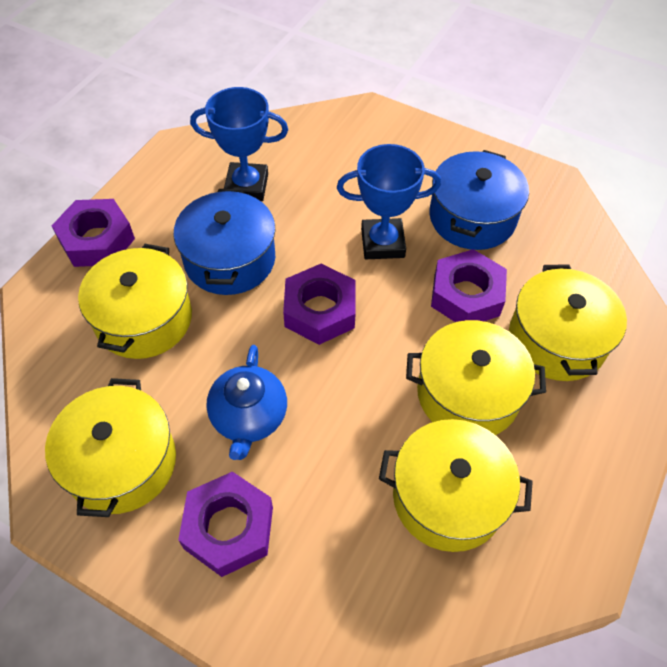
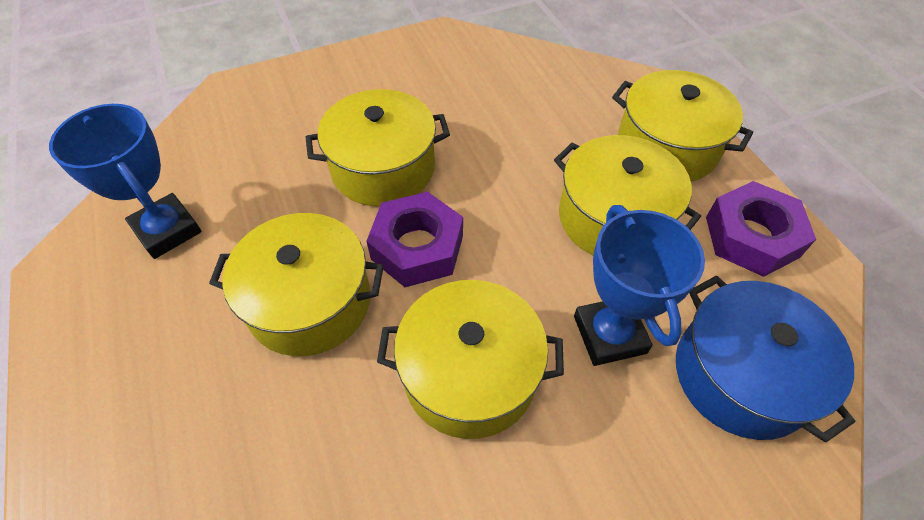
blue pot: 2 -> 1
blue teapot: 1 -> 0
purple nut: 4 -> 2

